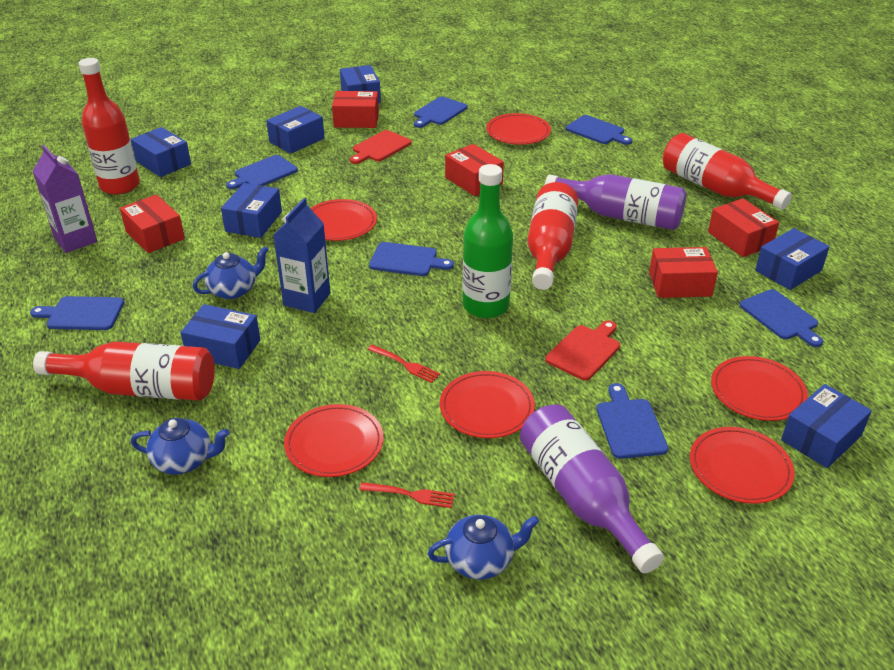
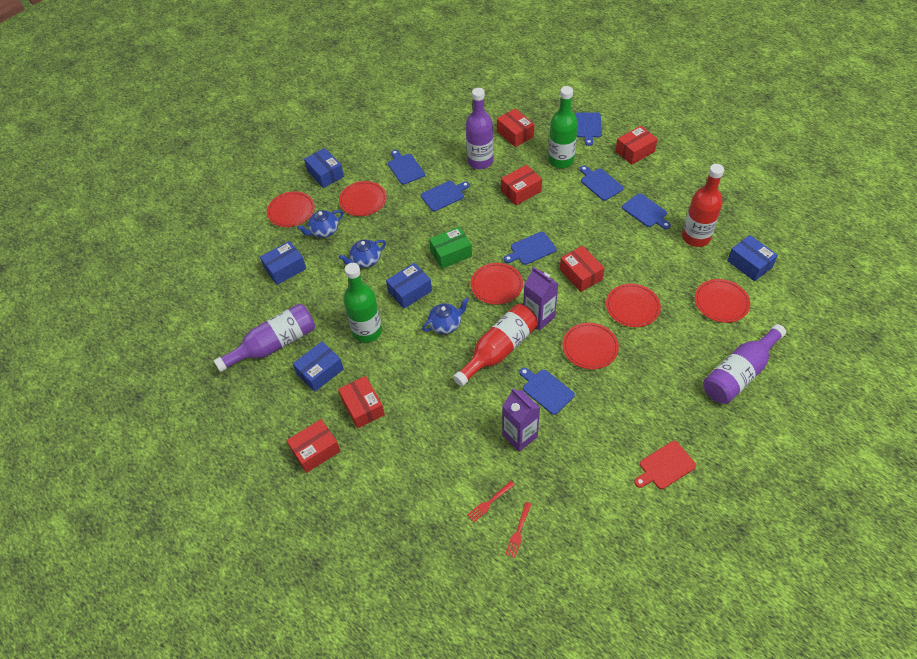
blue box: 7 -> 5
blue carton: 1 -> 0
green bottle: 1 -> 2
green box: 0 -> 1
purple bottle: 2 -> 3
purple carton: 1 -> 2
red bottle: 4 -> 2
red box: 5 -> 6
red cutting board: 2 -> 1

